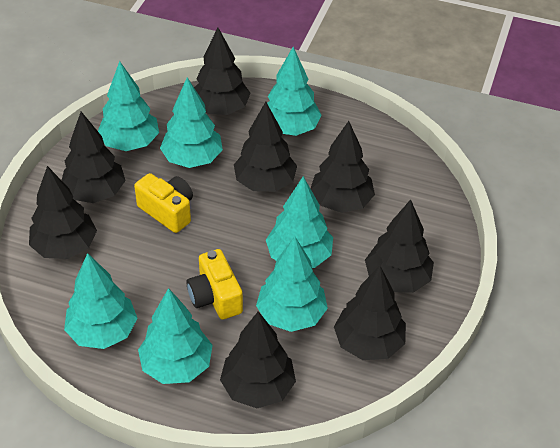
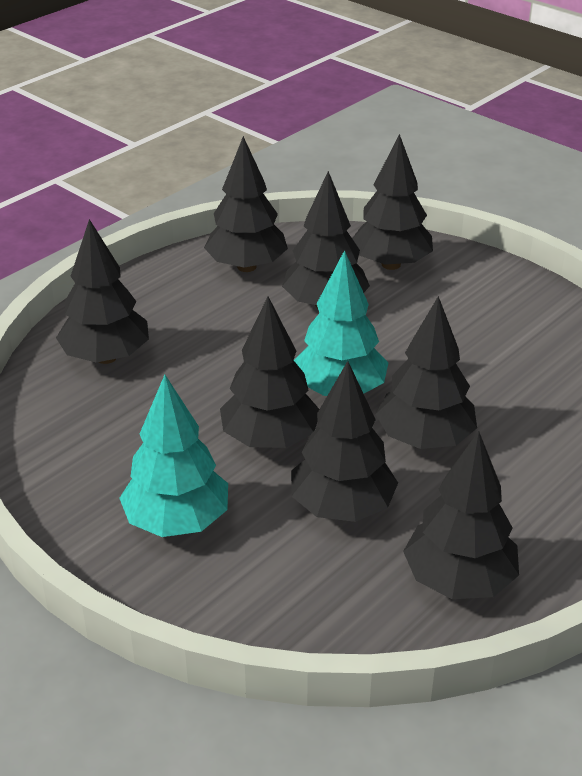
turquoise tree: 7 -> 2
yellow camera: 2 -> 0

